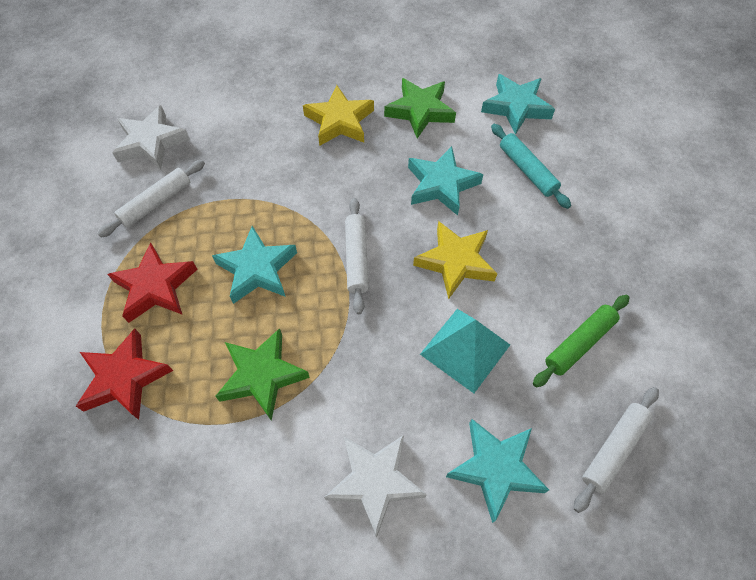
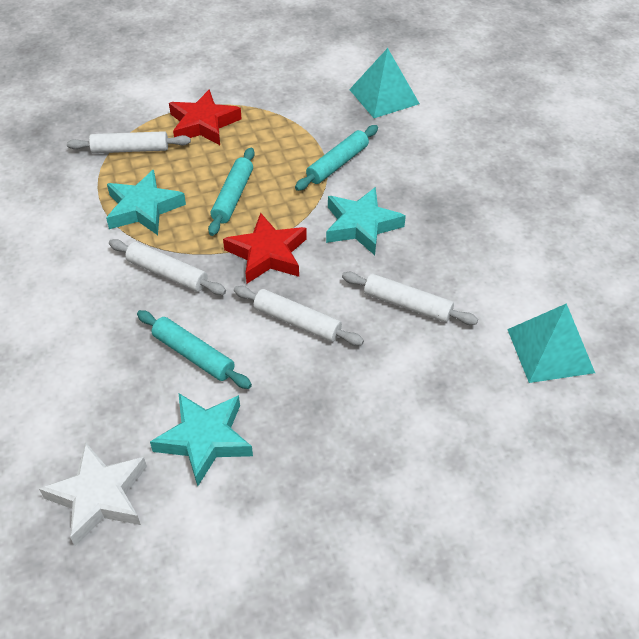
green rolling pin: 1 -> 0
green star: 2 -> 0
turquoise pyramid: 1 -> 2
turquoise rolling pin: 1 -> 3
turquoise star: 4 -> 3
white rolling pin: 3 -> 4
white star: 2 -> 1
yellow star: 2 -> 0

